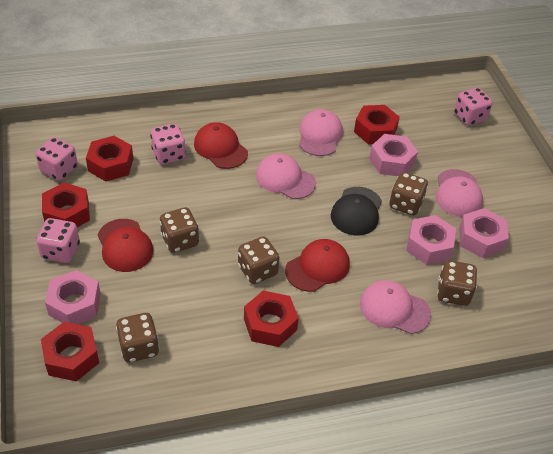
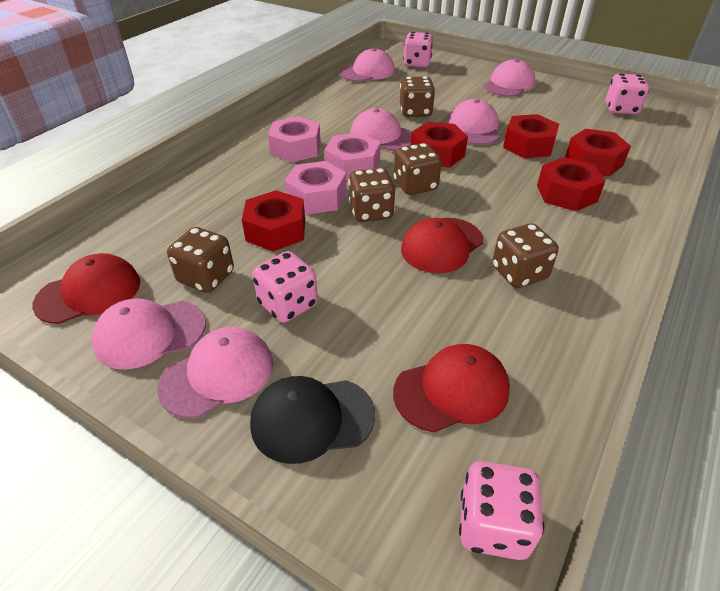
pink cap: 4 -> 6
pink nut: 4 -> 3

